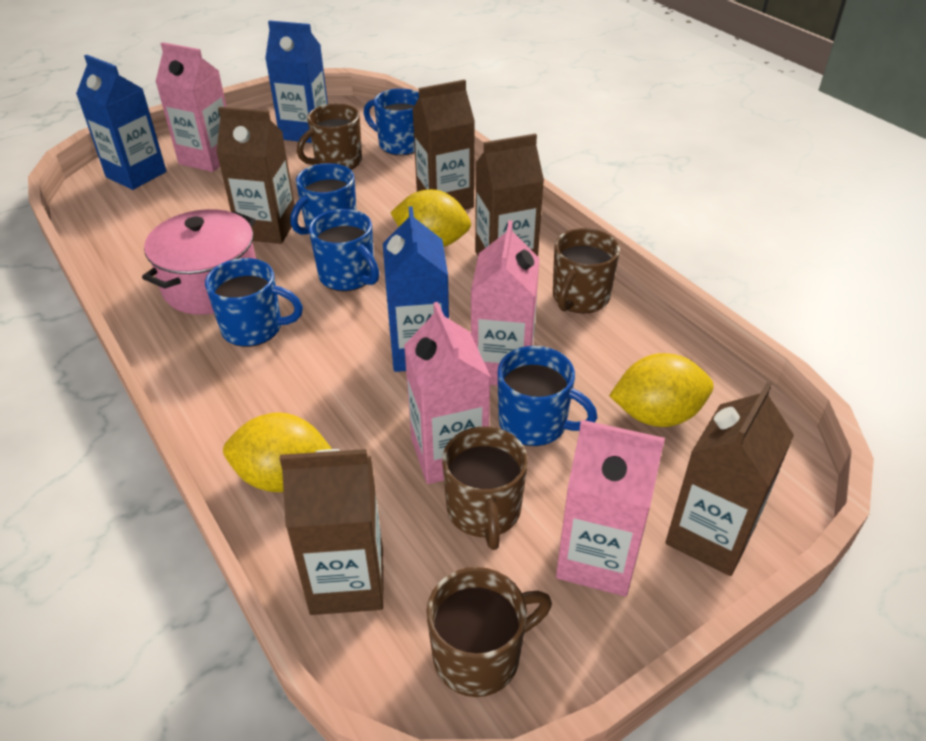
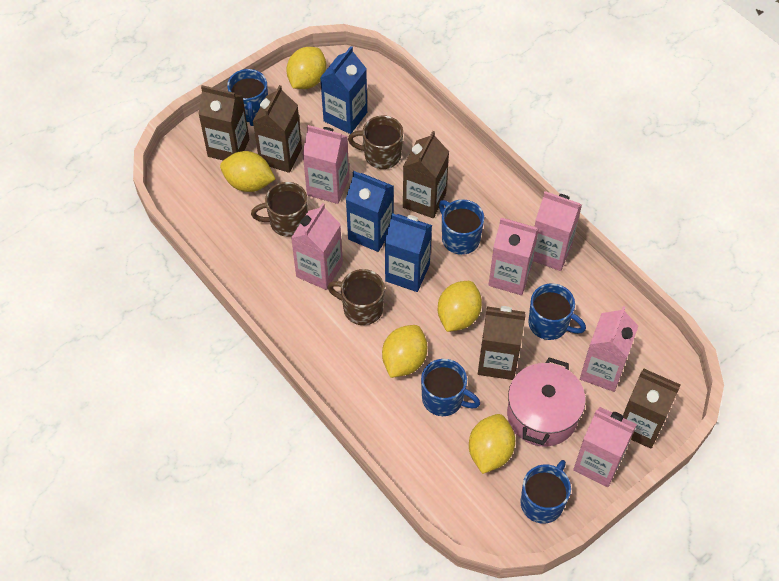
brown mug: 4 -> 3
pink carton: 4 -> 6
yellow lemon: 3 -> 5

